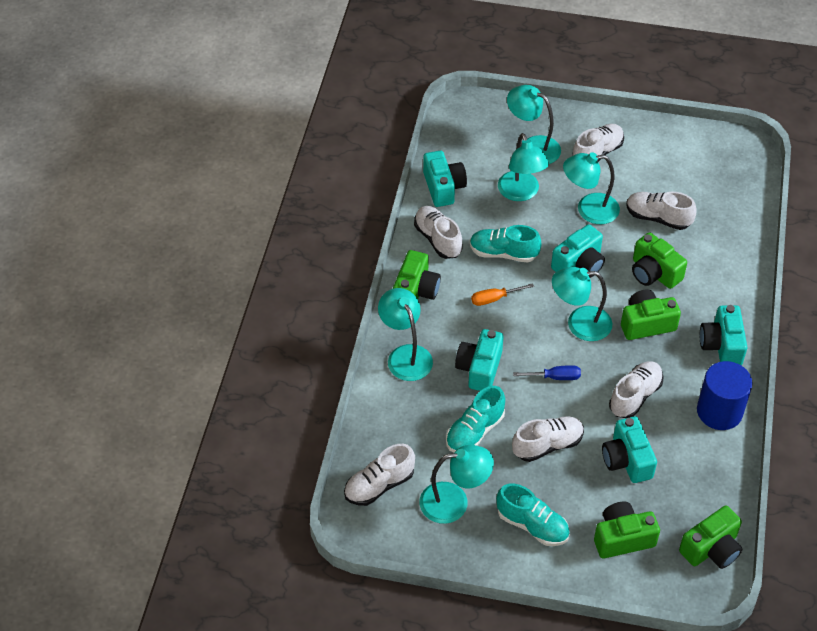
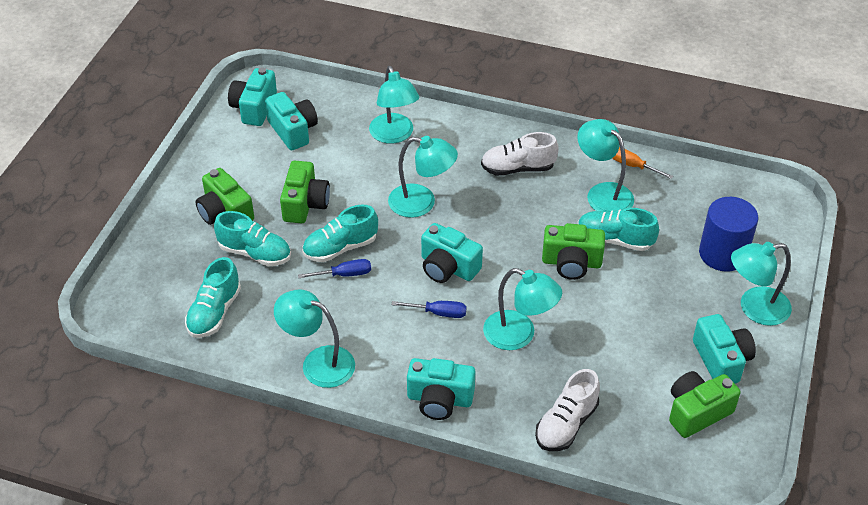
blue screwdriver: 1 -> 2
green camera: 5 -> 4
turquoise shoe: 3 -> 4
white shoe: 6 -> 2

